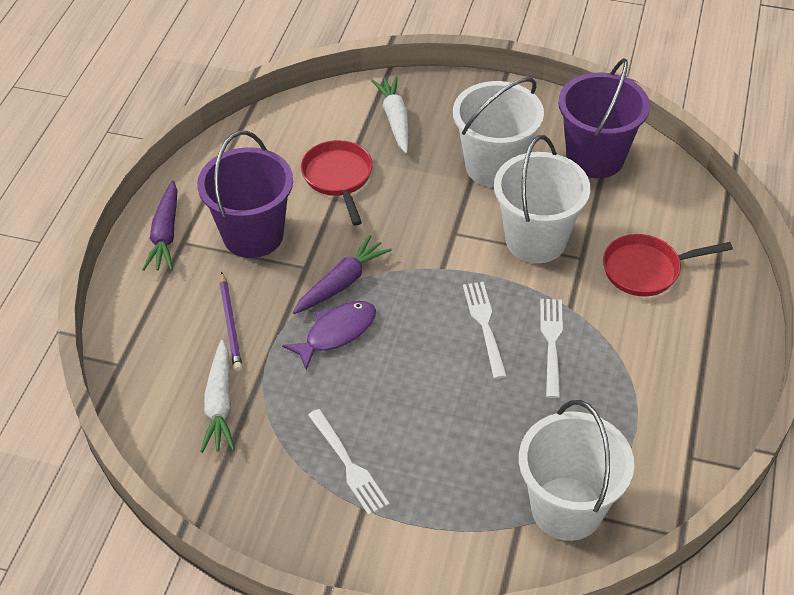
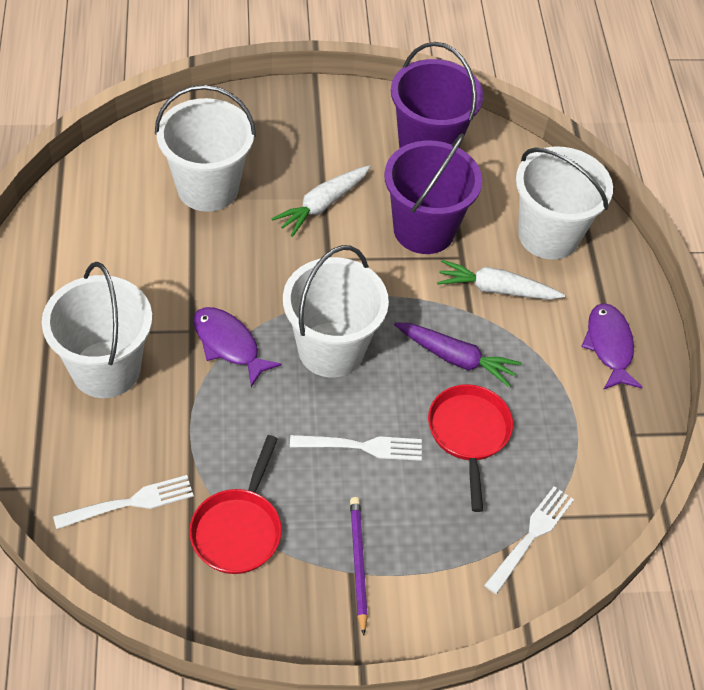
purple carrot: 2 -> 1
purple fish: 1 -> 2
white bucket: 3 -> 4

